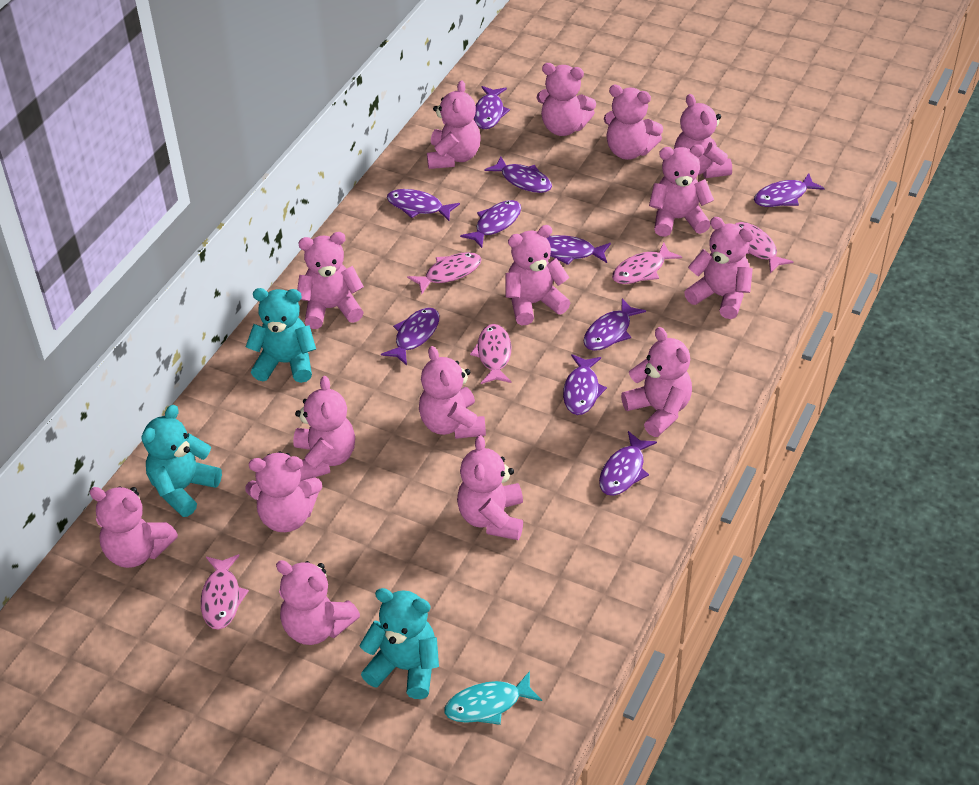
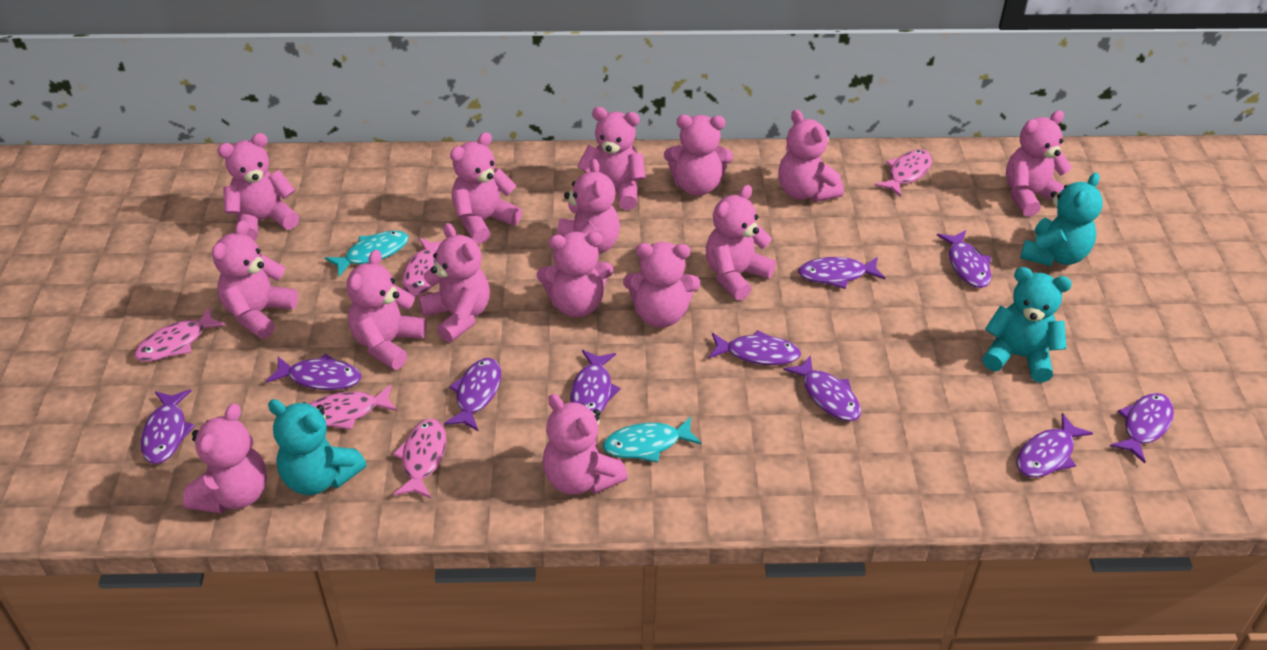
turquoise fish: 1 -> 2

